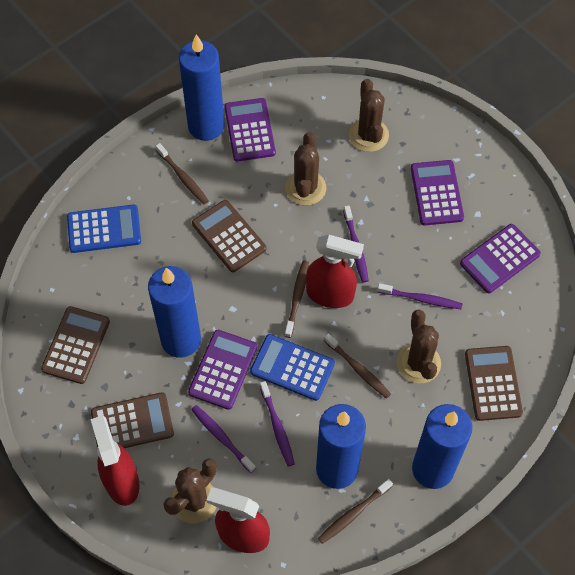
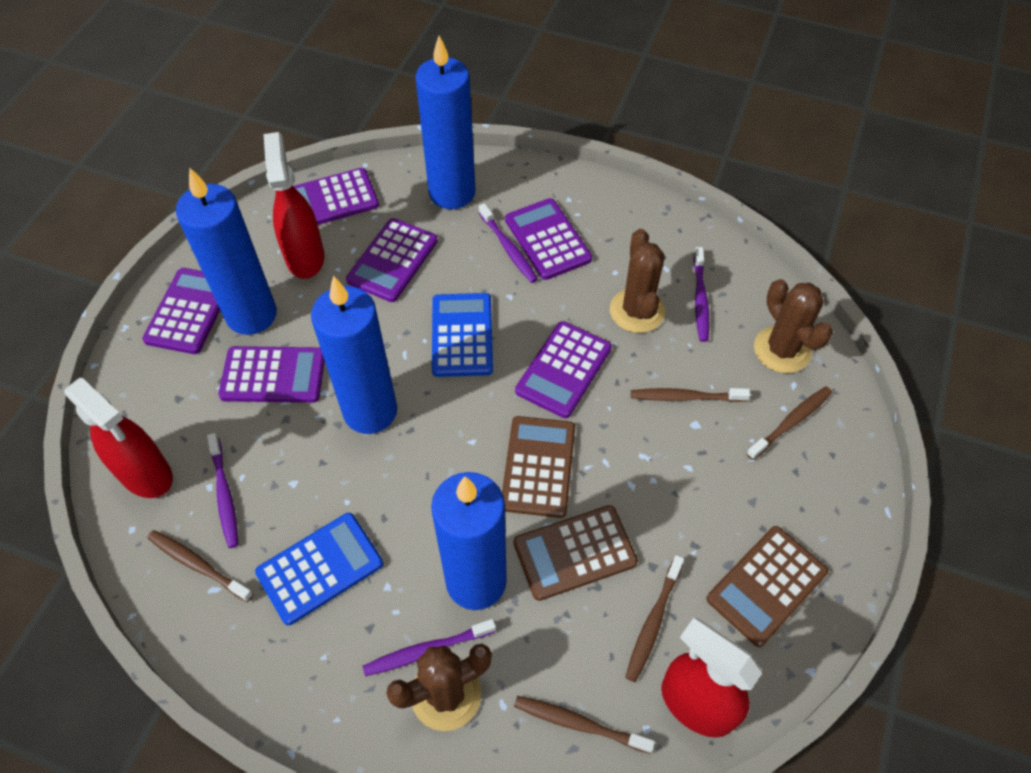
brown cactus: 4 -> 3
brown calculator: 4 -> 3
brown toothbrush: 4 -> 5
purple calculator: 4 -> 6

